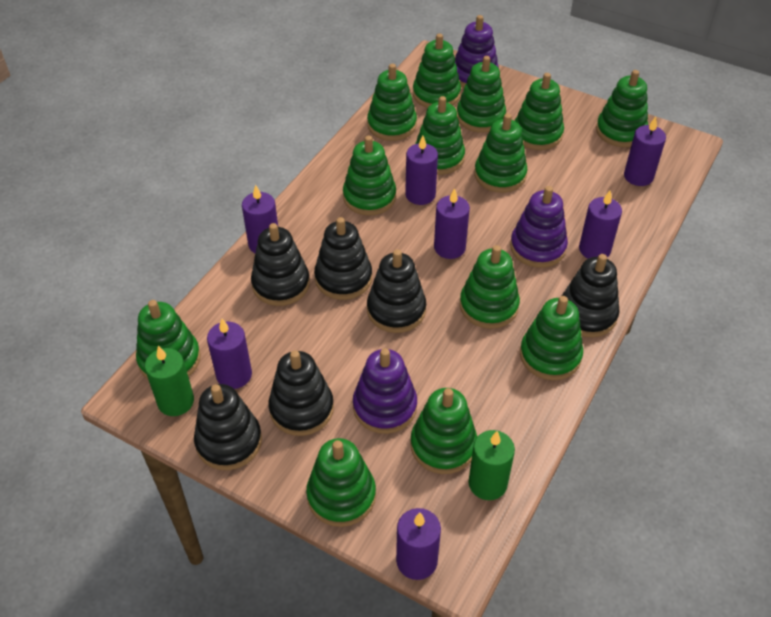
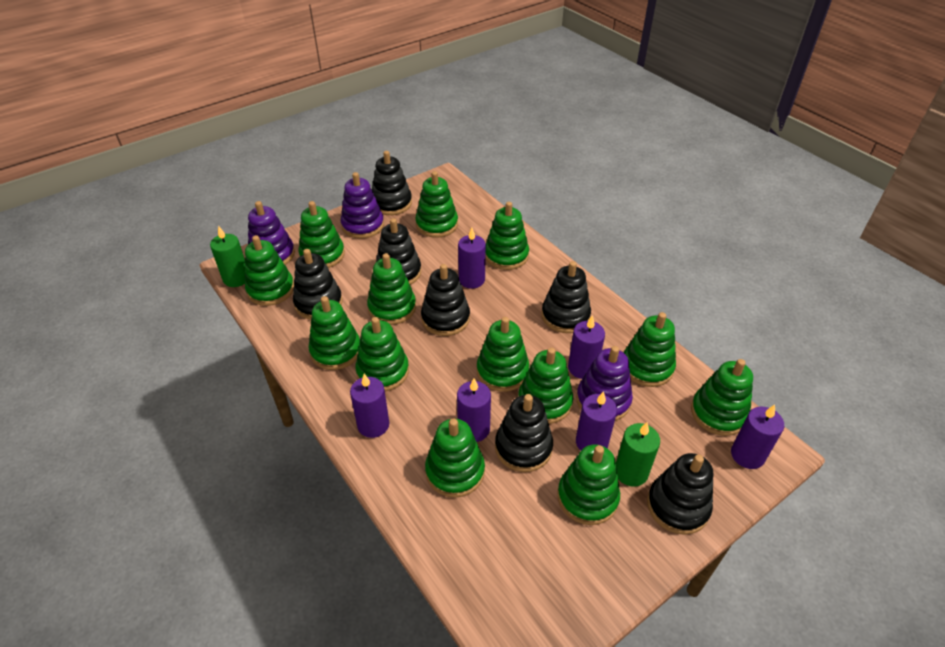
black stacking toy: 6 -> 7
purple candle: 7 -> 6

